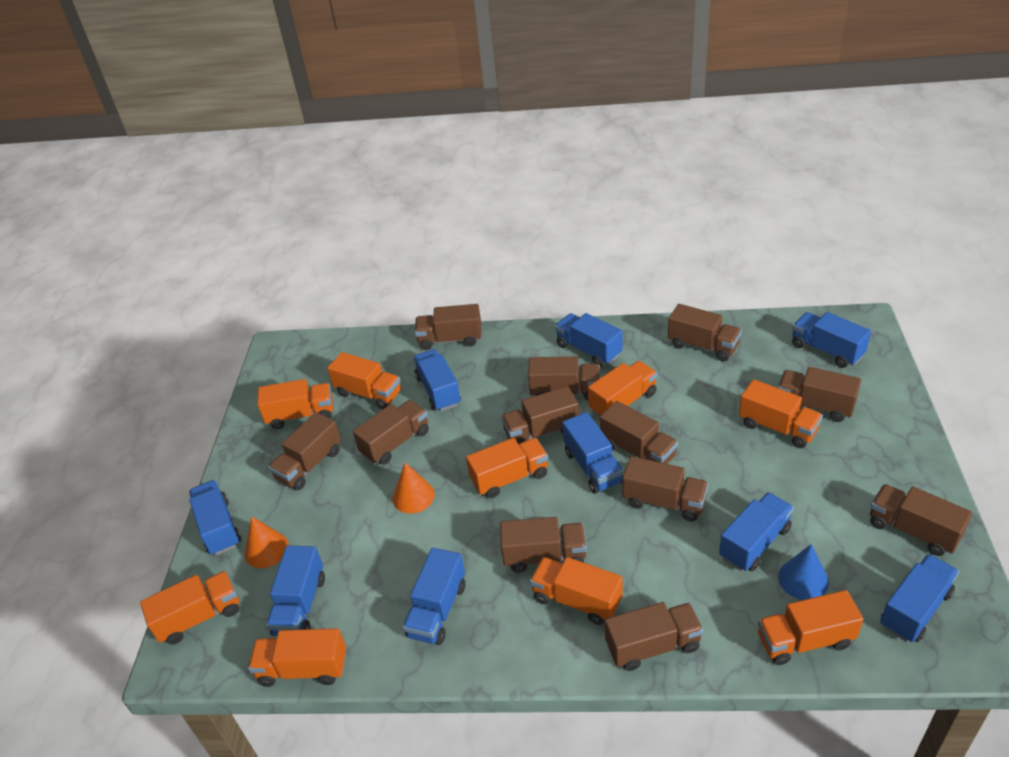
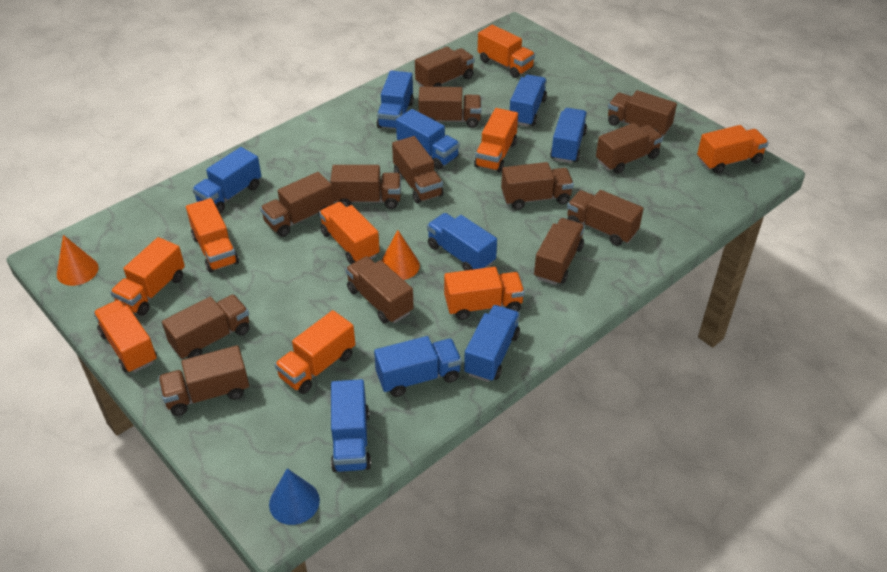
brown truck: 12 -> 13

